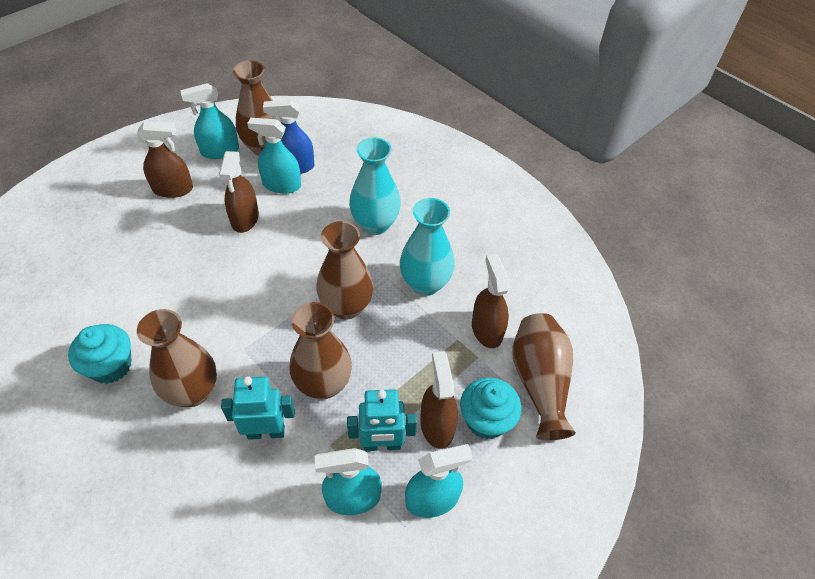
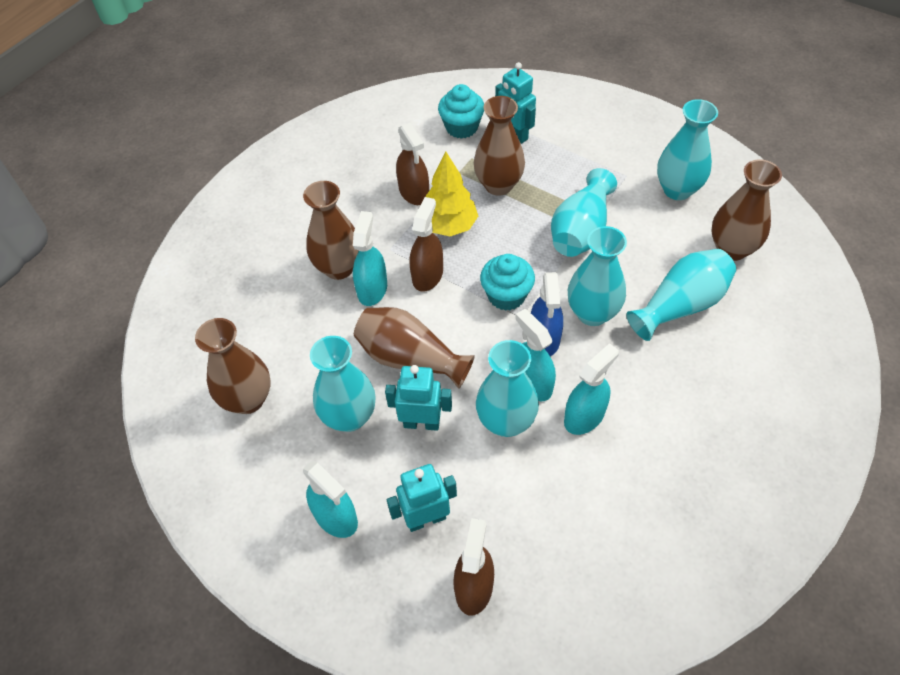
brown spray bottle: 4 -> 3
turquoise robot: 2 -> 3
turquoise vase: 2 -> 6
yellow tree: 0 -> 1

